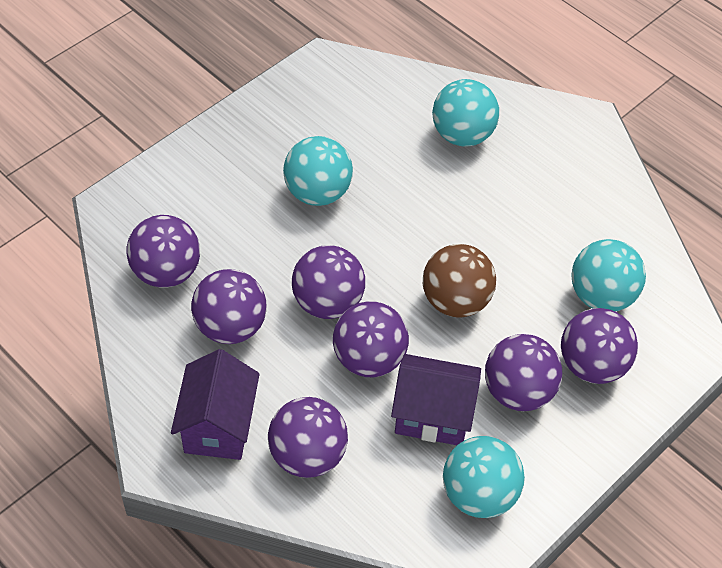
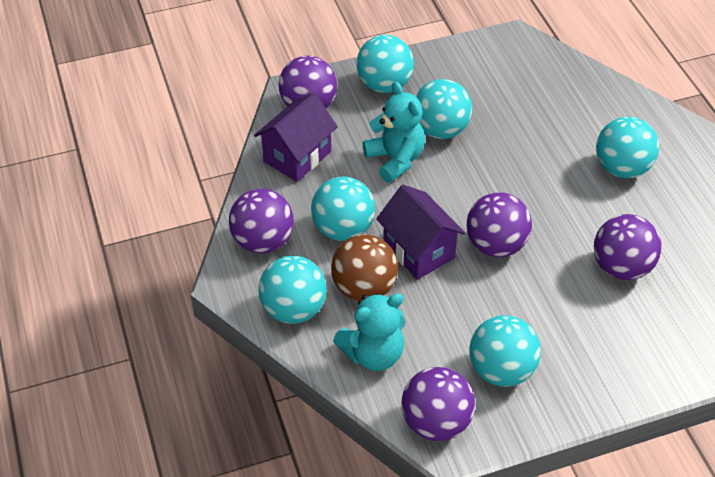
purple ball: 7 -> 5
turquoise ball: 4 -> 6
turquoise teddy bear: 0 -> 2

